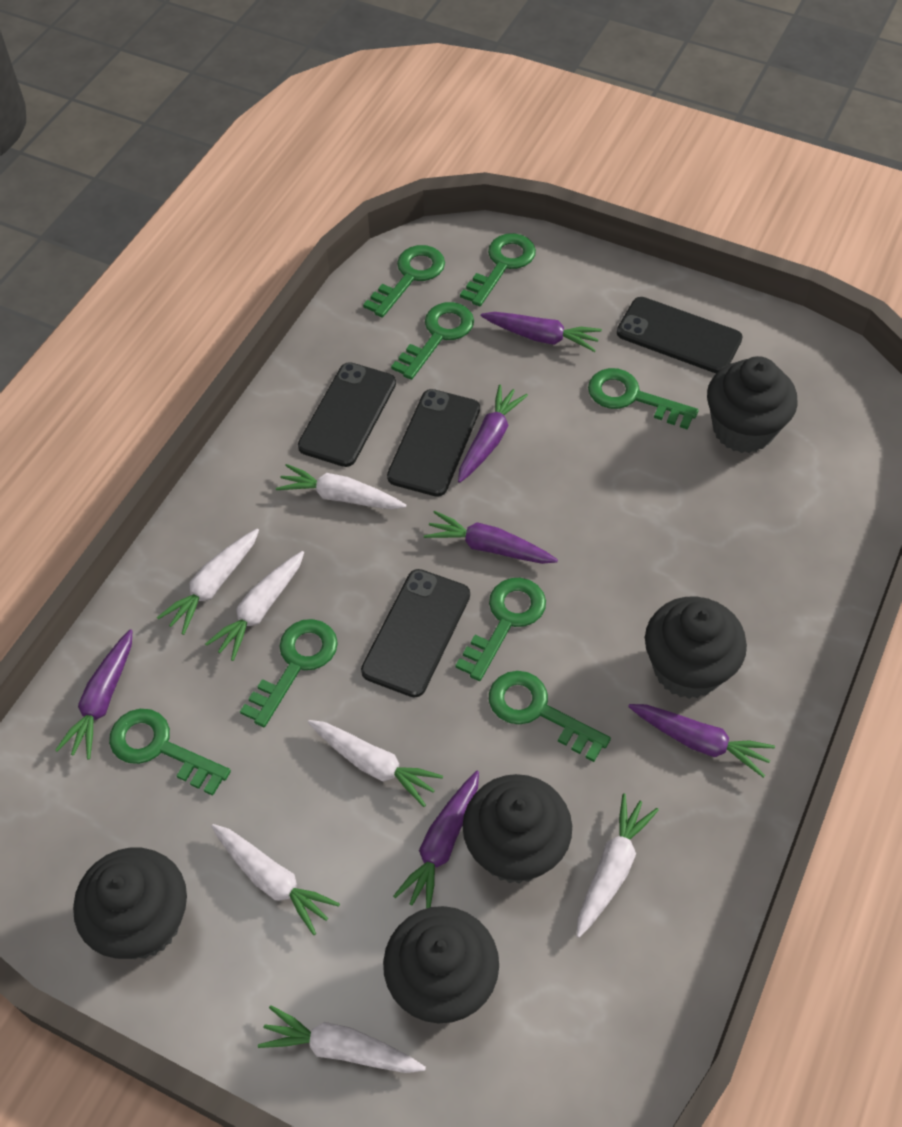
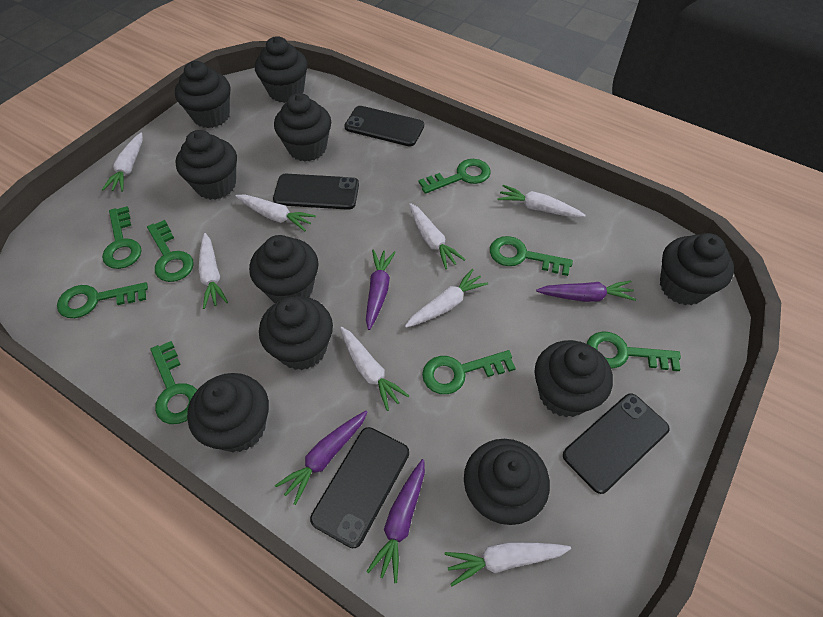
black cupcake: 5 -> 10
purple carrot: 6 -> 4
white carrot: 7 -> 8

